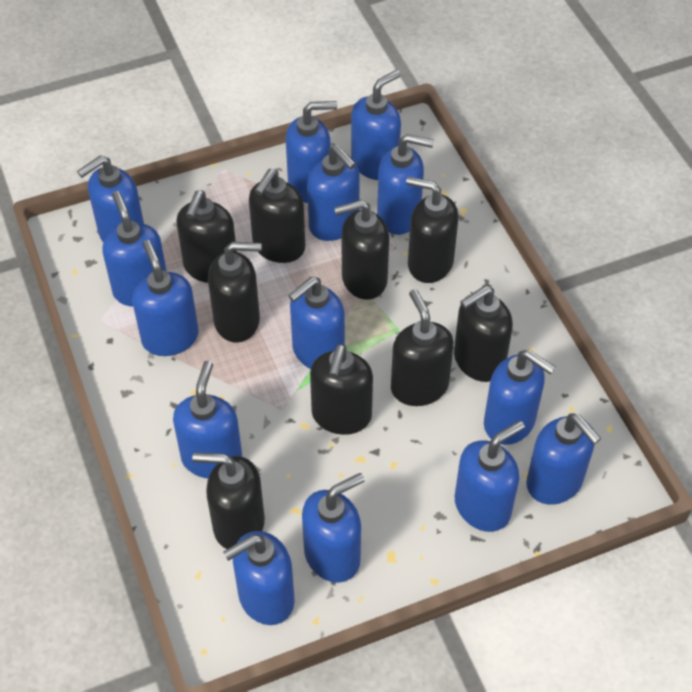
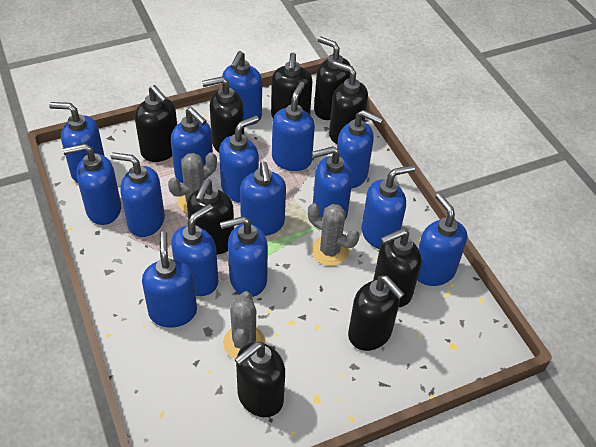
blue soap dispenser: 14 -> 15
grey cactus: 0 -> 3

